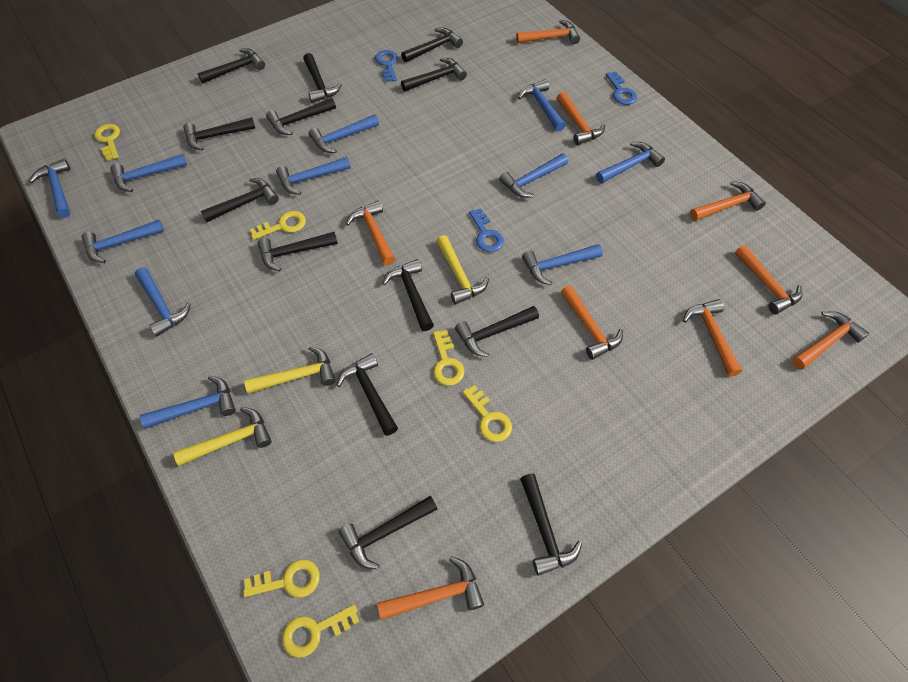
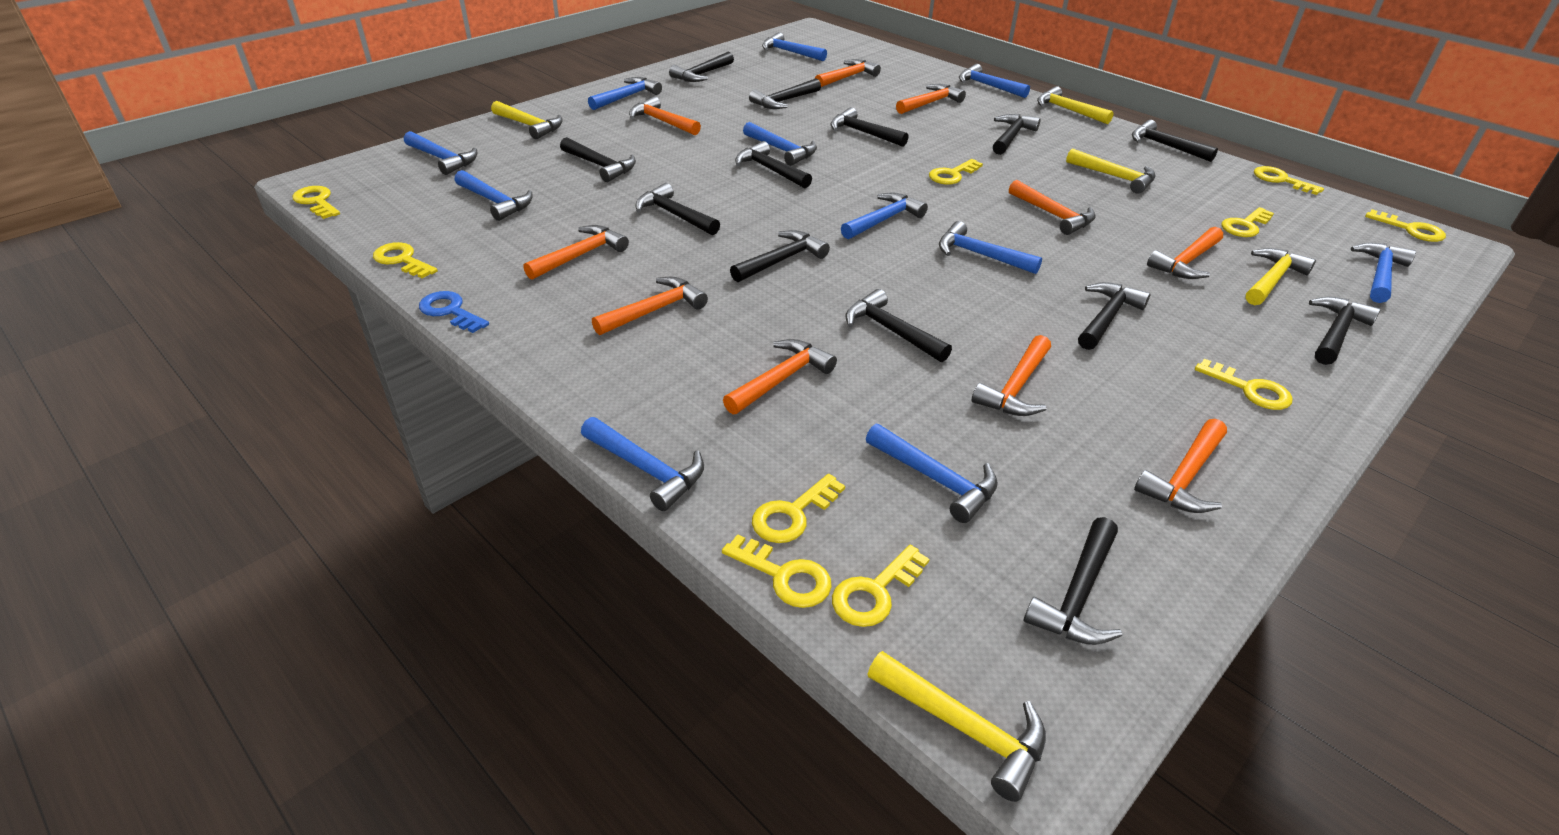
blue key: 3 -> 1
orange hammer: 9 -> 10
yellow hammer: 3 -> 5
yellow key: 6 -> 10

